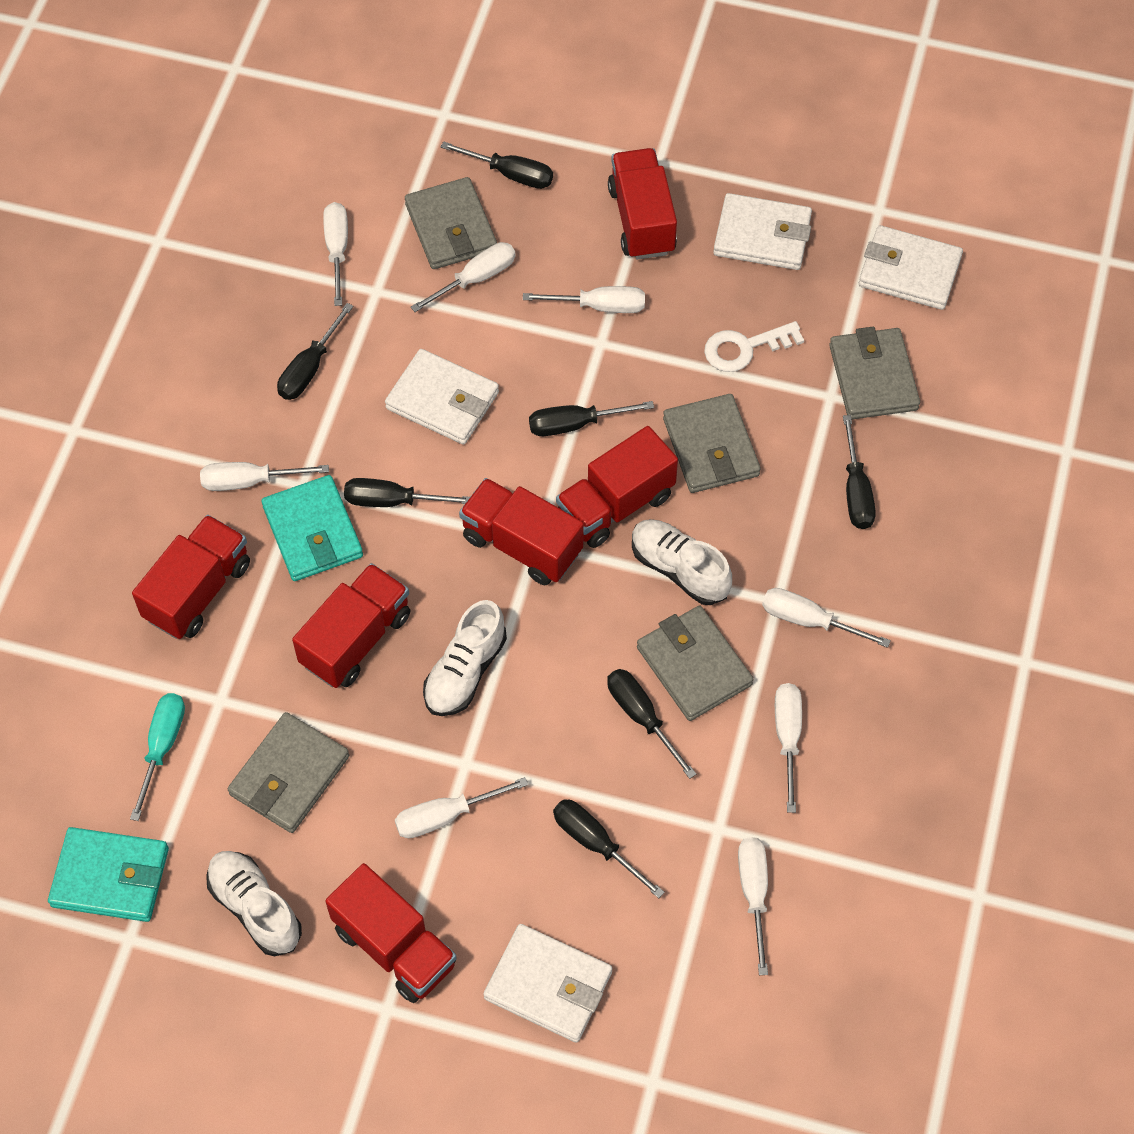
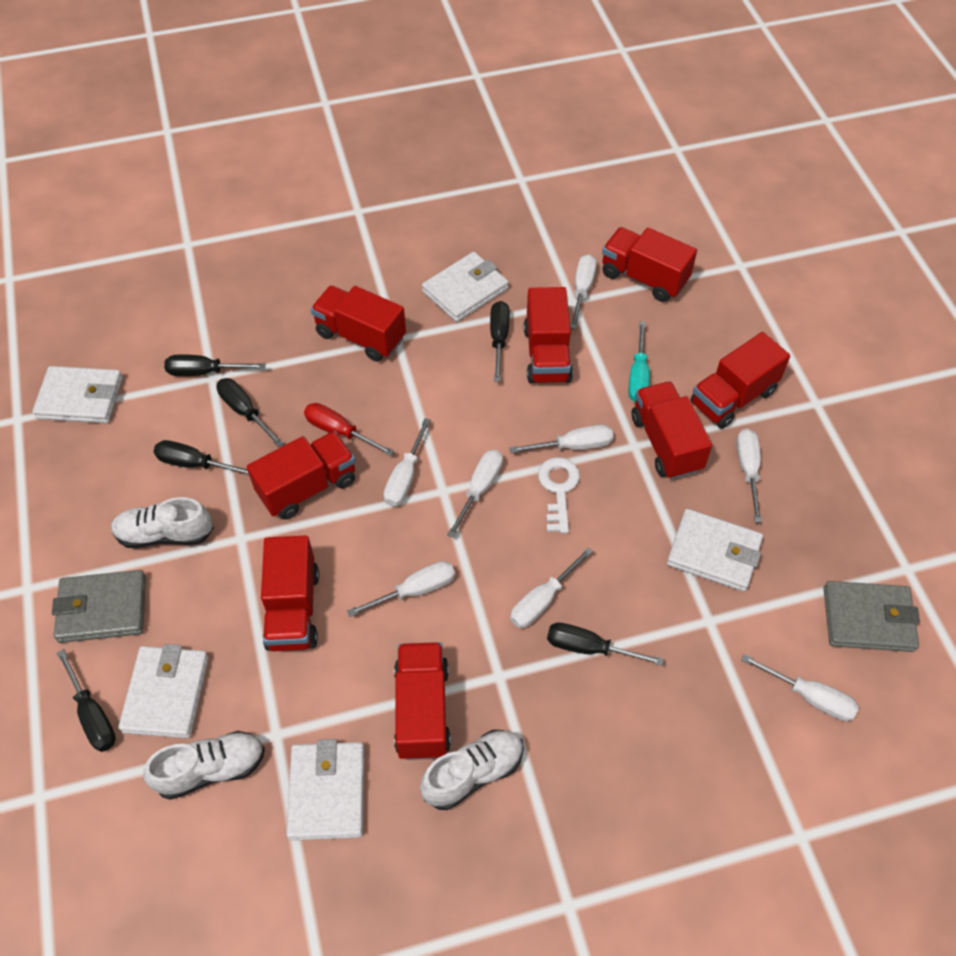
black screwdriver: 7 -> 6
grey wallet: 5 -> 2
red screwdriver: 0 -> 1
red truck: 6 -> 8
turquoise wallet: 2 -> 0
white wallet: 4 -> 5

